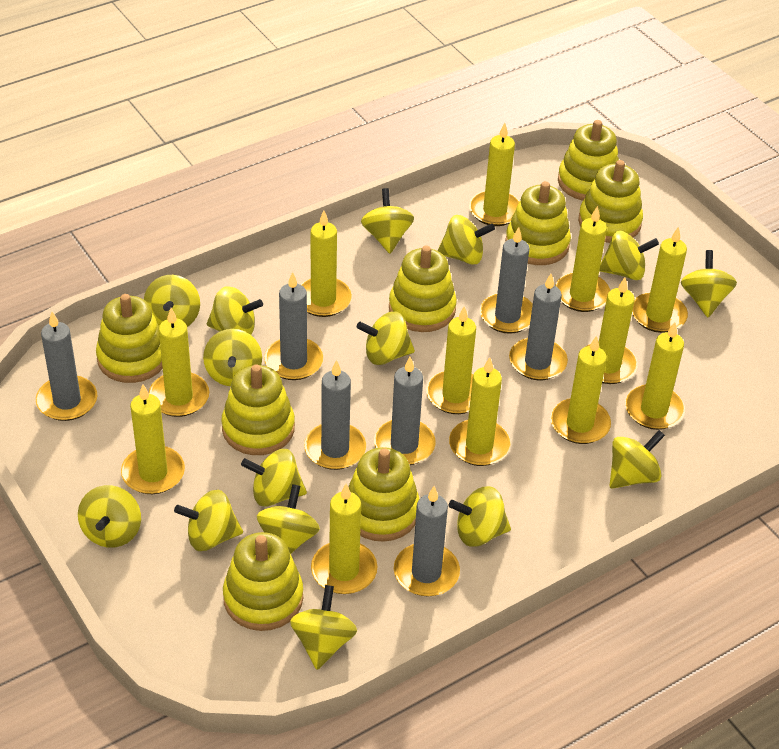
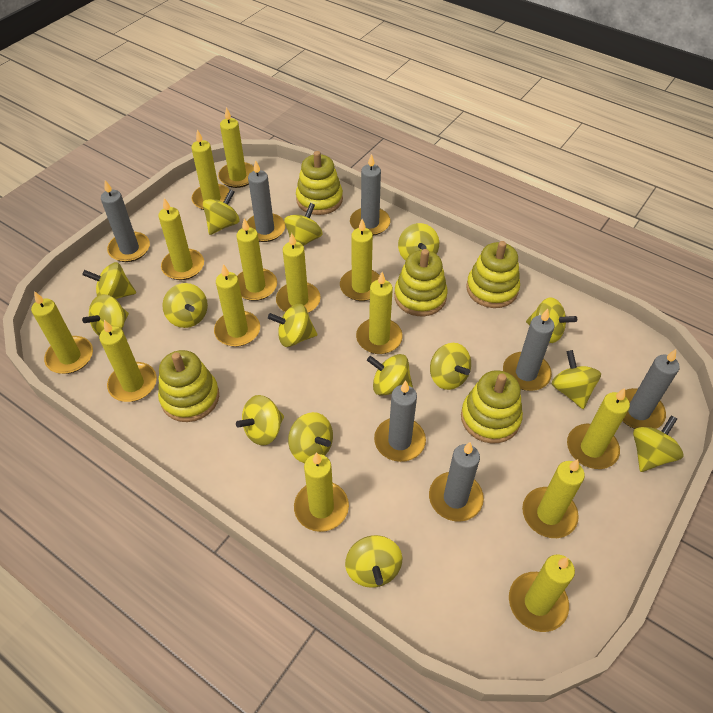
yellow candle: 12 -> 14
yellow stacking toy: 8 -> 5

